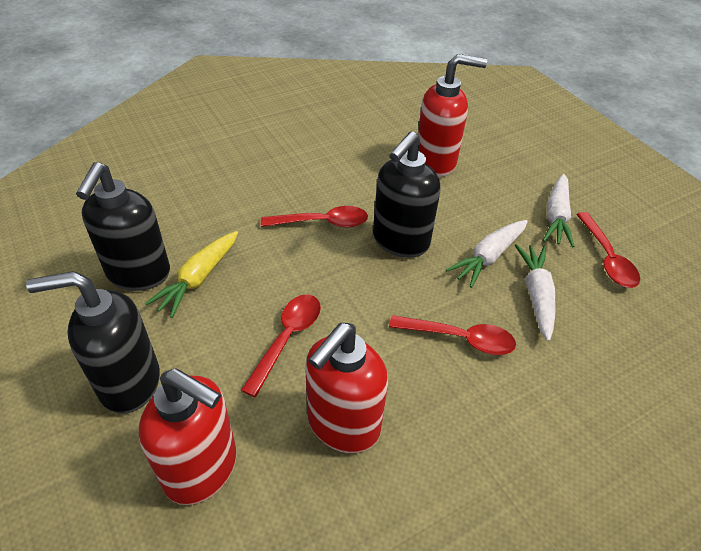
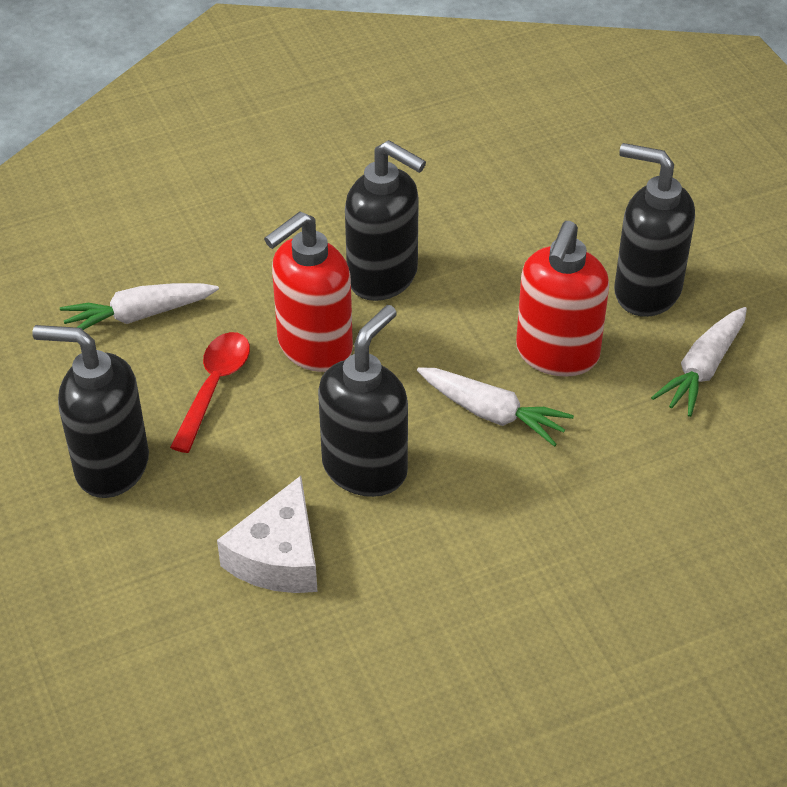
black soap dispenser: 3 -> 4
red soap dispenser: 3 -> 2
red spoon: 4 -> 1
white cheese: 0 -> 1
yellow carrot: 1 -> 0

